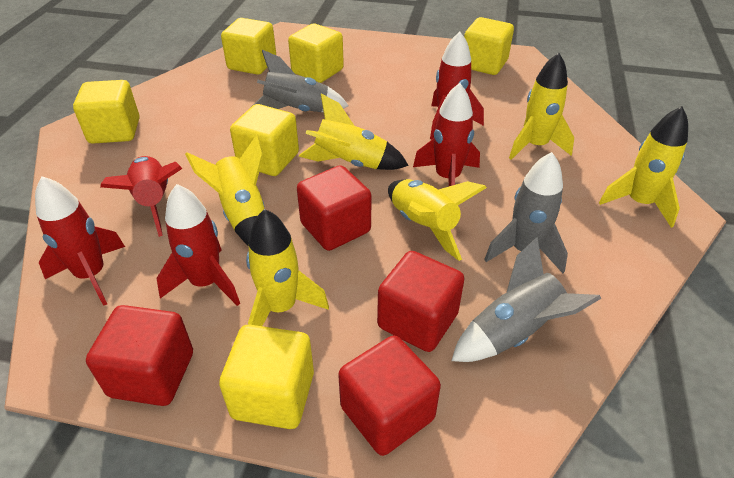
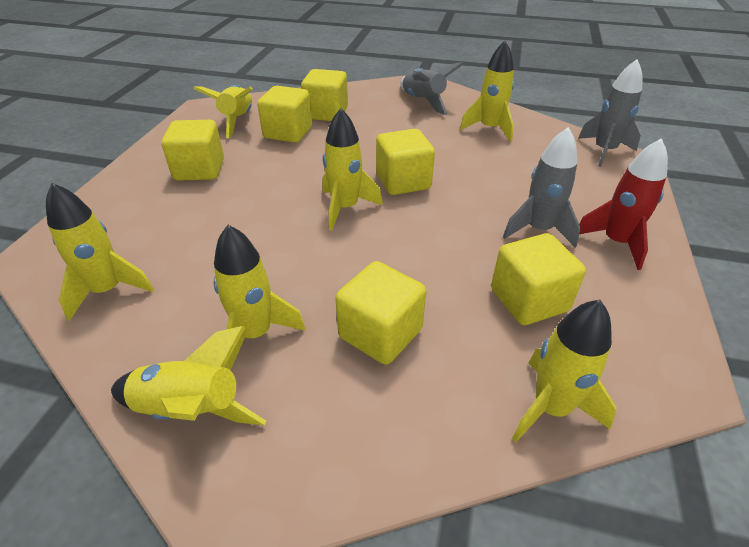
red cube: 4 -> 0
red rocket: 5 -> 1
yellow rocket: 6 -> 7

